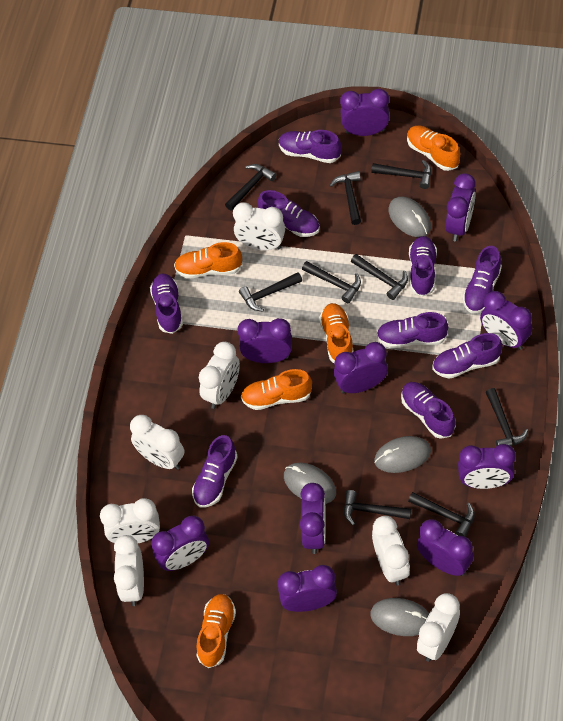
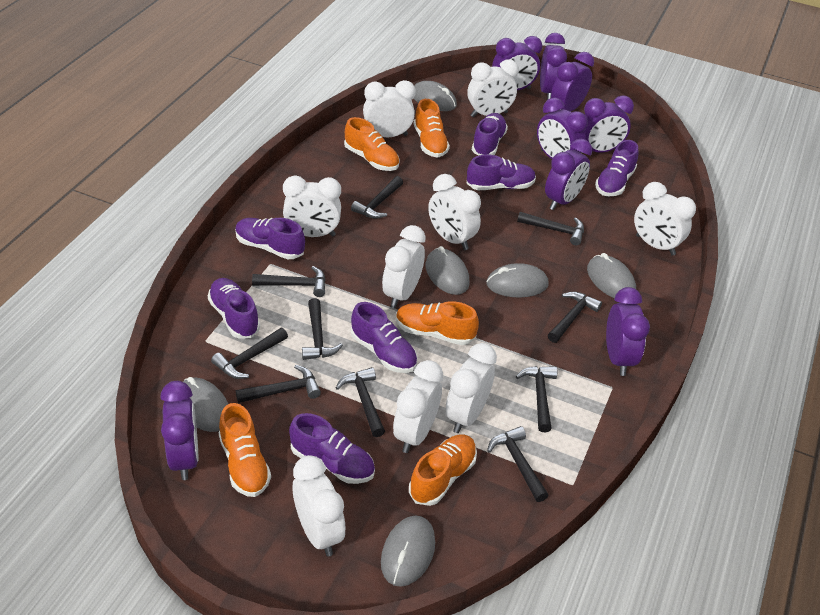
black hammer: 9 -> 10
grey mouse: 4 -> 6
purple clock: 10 -> 8
purple shoe: 9 -> 7
white clock: 7 -> 9

